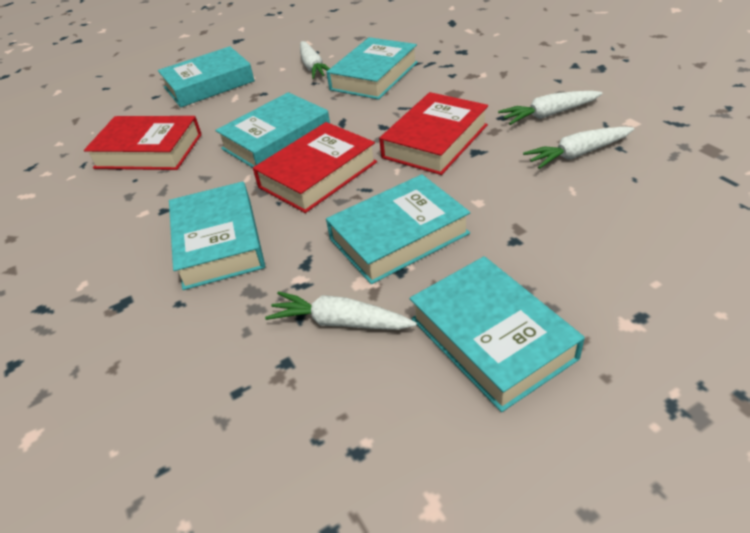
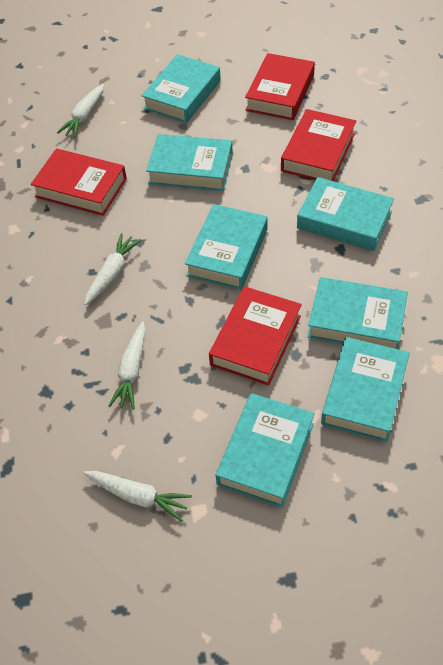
red book: 3 -> 4
turquoise book: 6 -> 7

